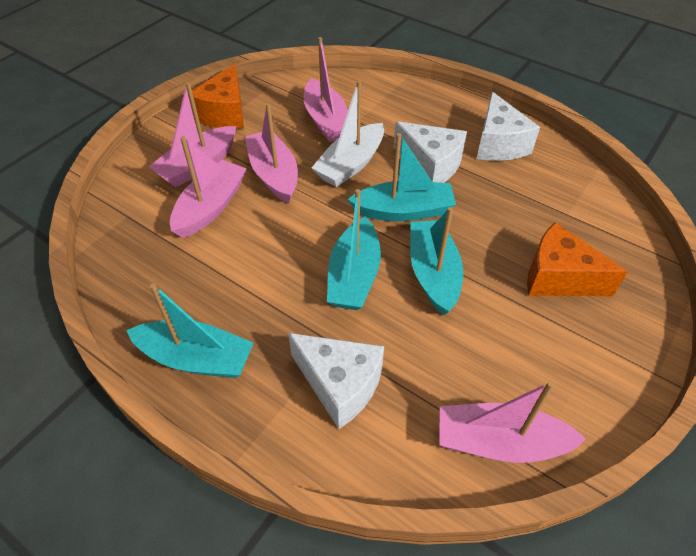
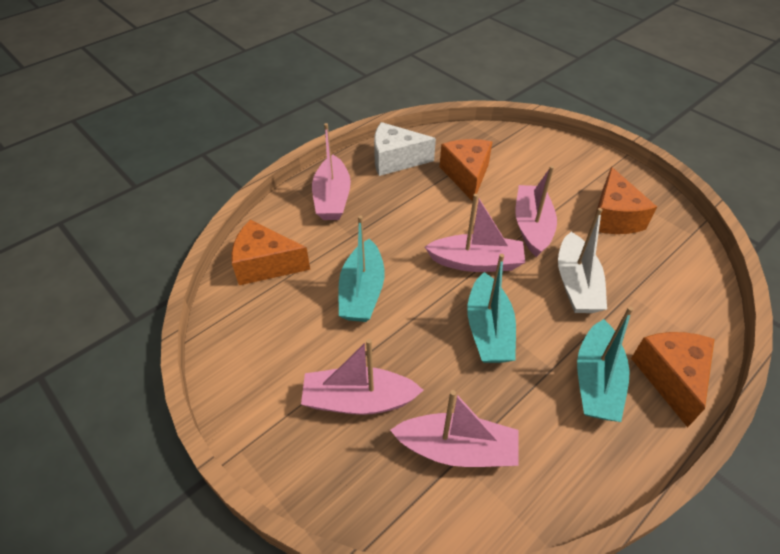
orange cheese: 2 -> 4
turquoise boat: 4 -> 3
white cheese: 3 -> 1

